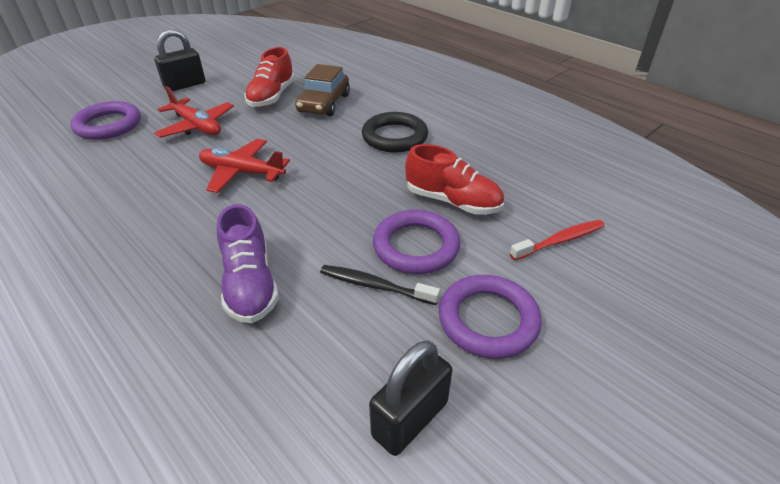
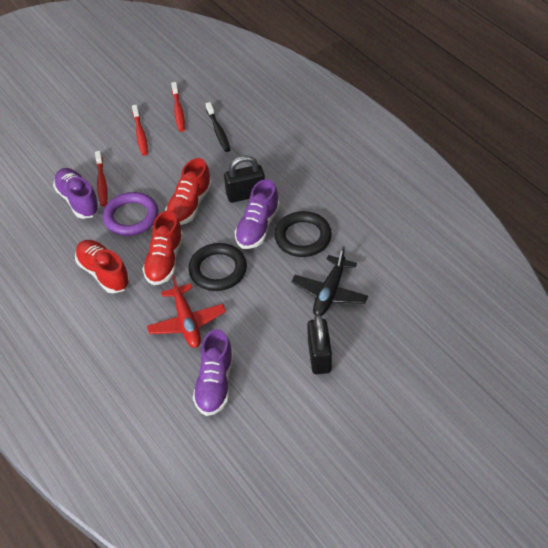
black plane: 0 -> 1
black ring: 1 -> 2
brown car: 1 -> 0
purple ring: 3 -> 1
purple shoe: 1 -> 3
red plane: 2 -> 1
red shoe: 2 -> 3
red toothbrush: 1 -> 3

